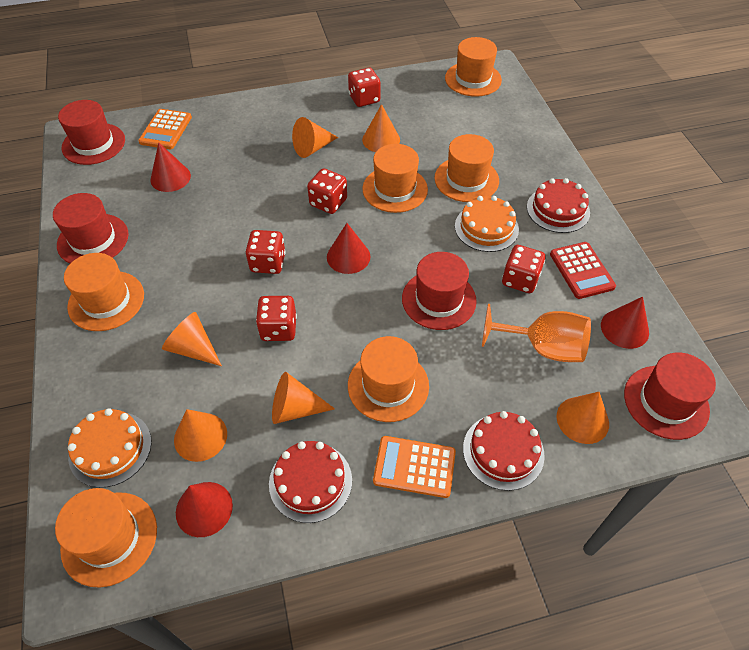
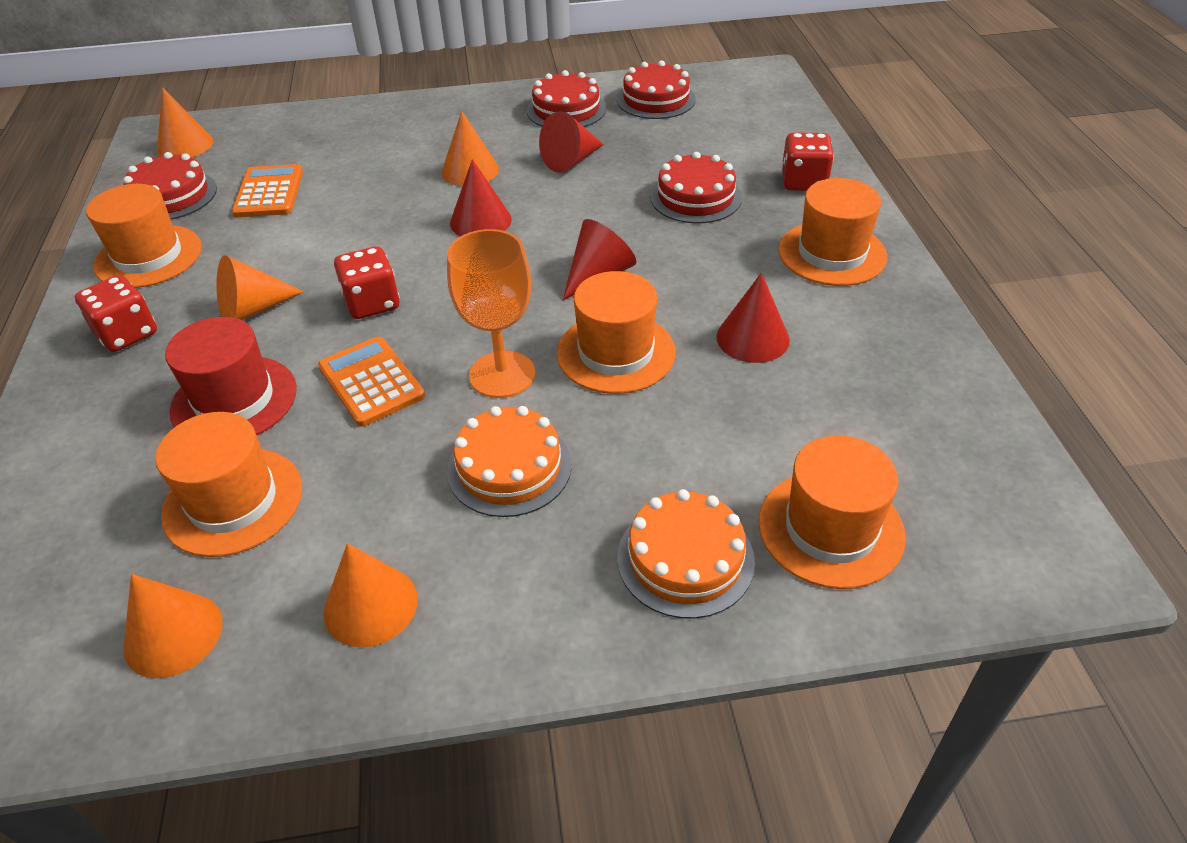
orange cone: 6 -> 5
orange hat: 6 -> 5
red cake: 3 -> 4
red calculator: 1 -> 0
red dice: 5 -> 3
red hat: 4 -> 1

